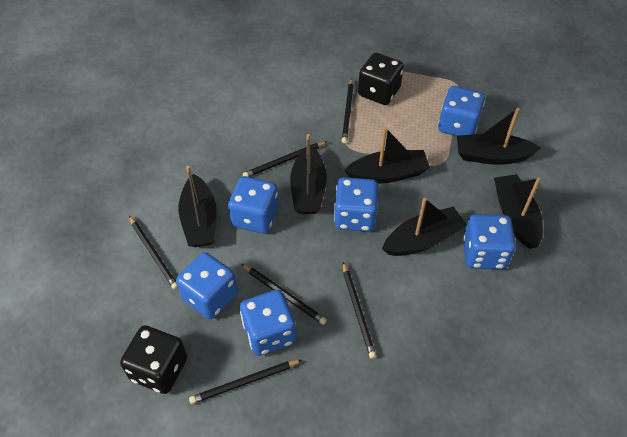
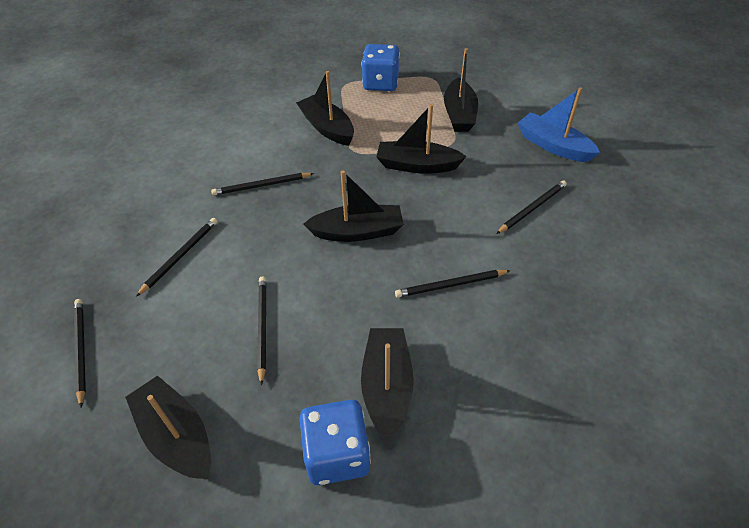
black dice: 2 -> 0
blue boat: 0 -> 1
blue dice: 6 -> 2

